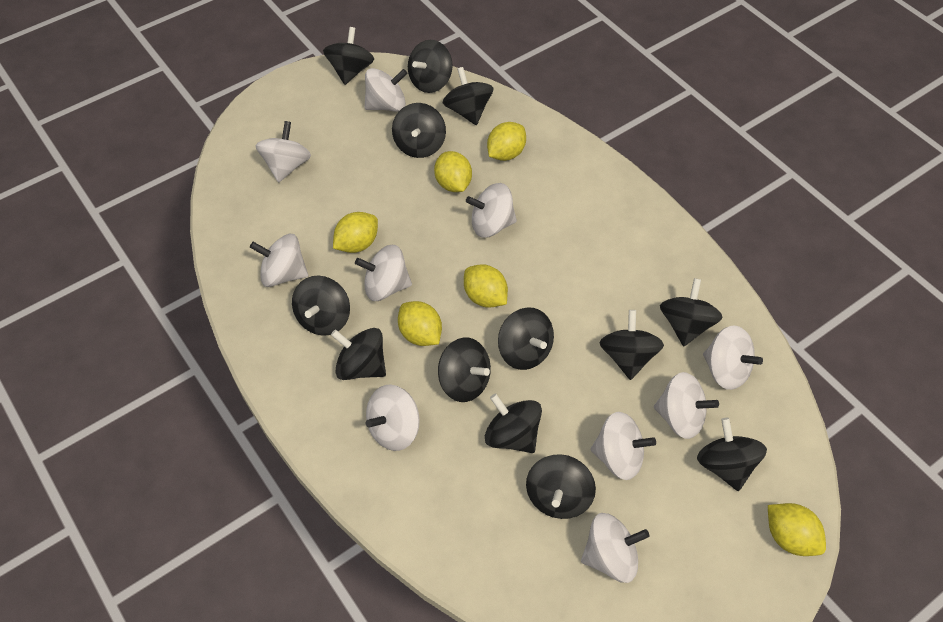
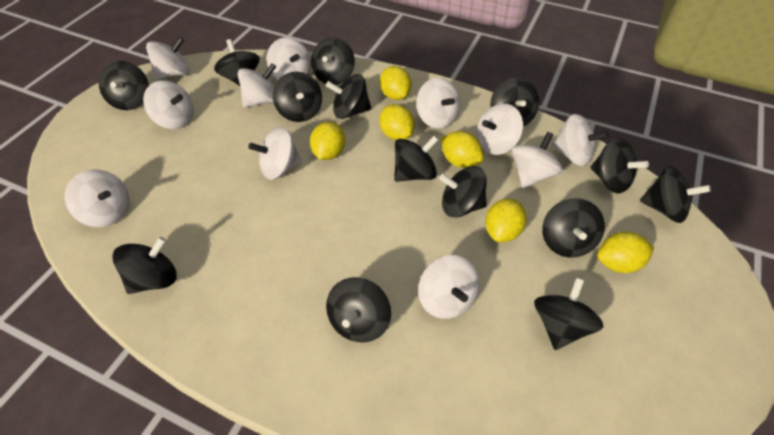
black spinning top: 13 -> 14
white spinning top: 10 -> 11

